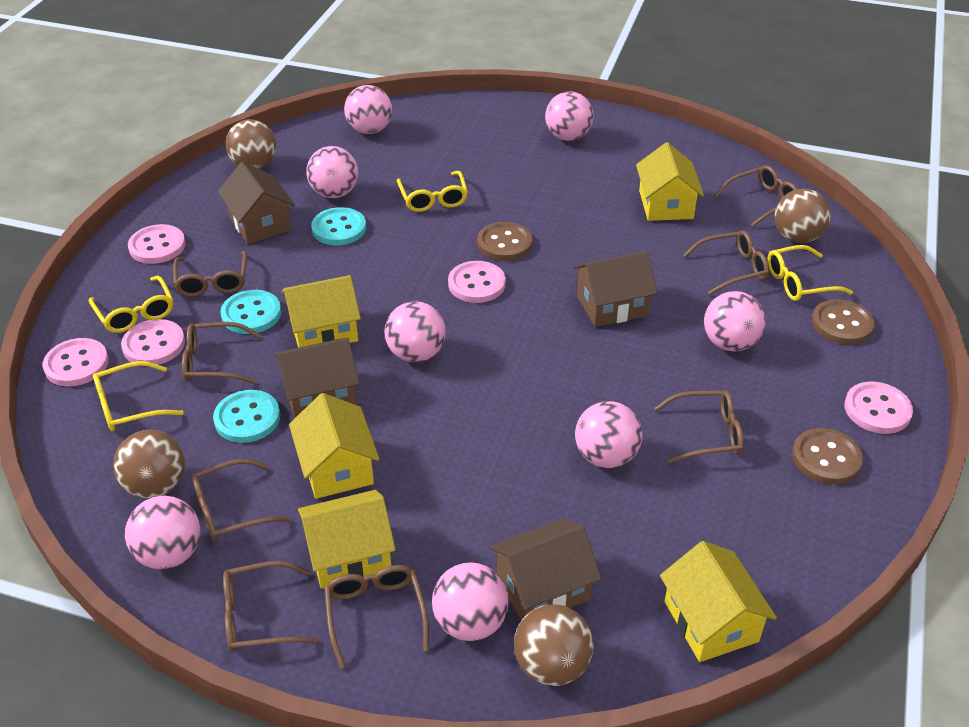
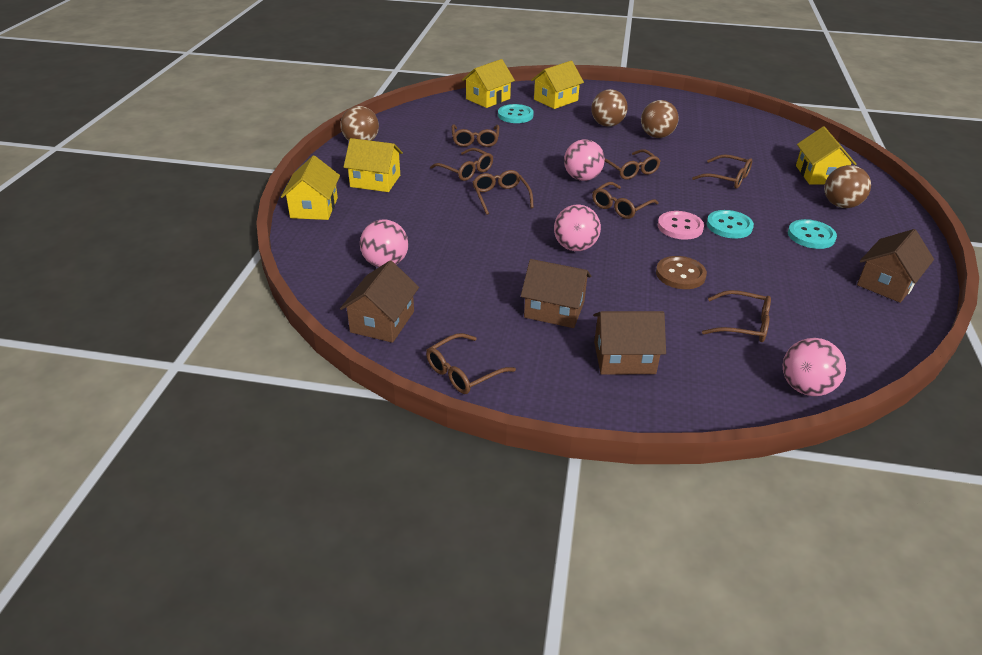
brown button: 3 -> 1
pink ball: 8 -> 4
pink button: 5 -> 1
yellow glasses: 4 -> 0

